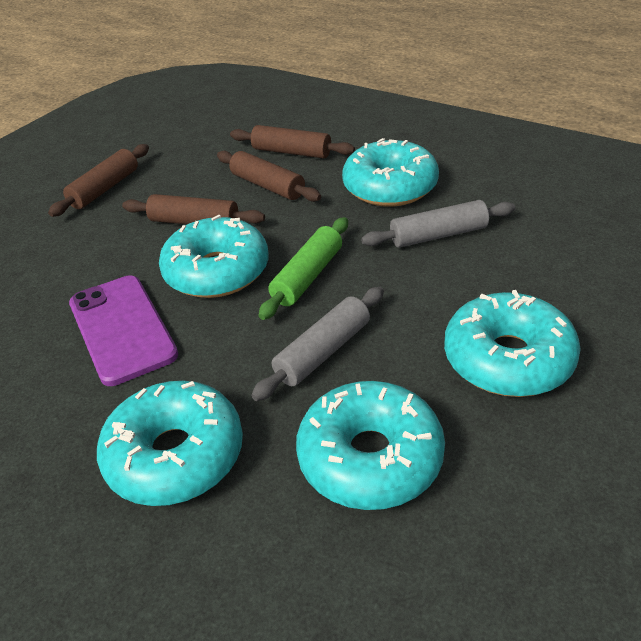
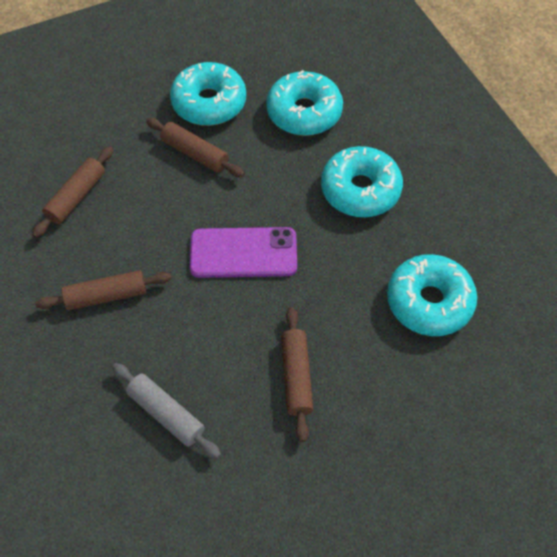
green rolling pin: 1 -> 0
grey rolling pin: 2 -> 1
turquoise donut: 5 -> 4

